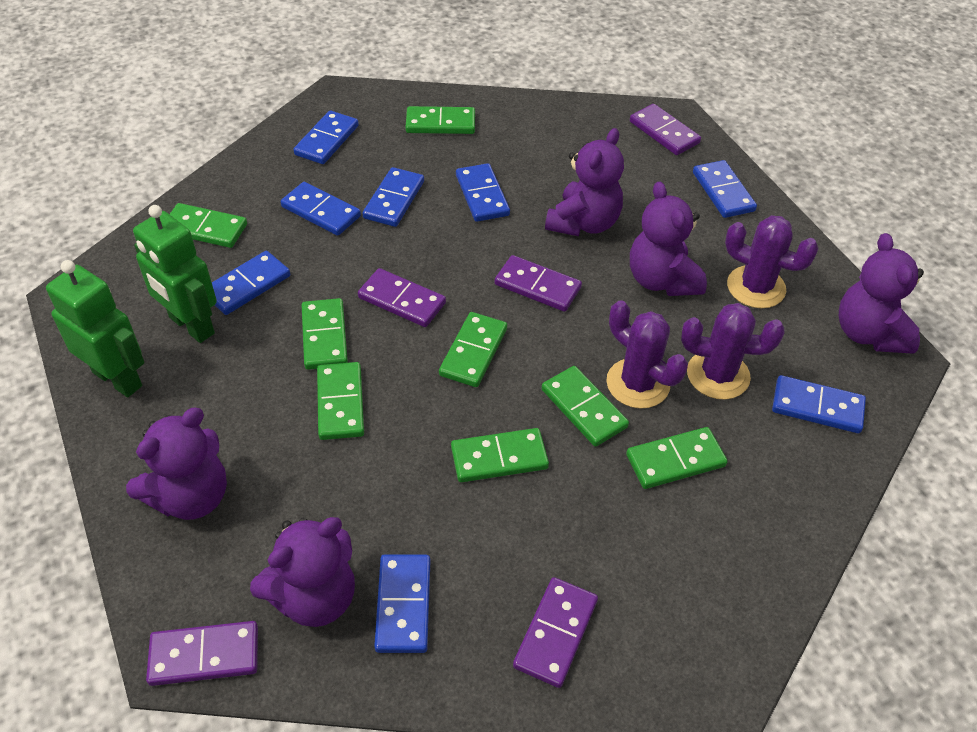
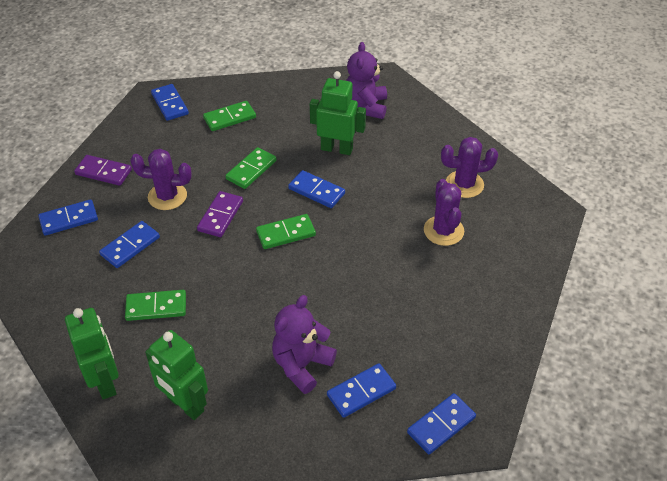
blue domino: 8 -> 6
green domino: 8 -> 4
green robot: 2 -> 3
purple domino: 5 -> 2
purple teddy bear: 5 -> 2

